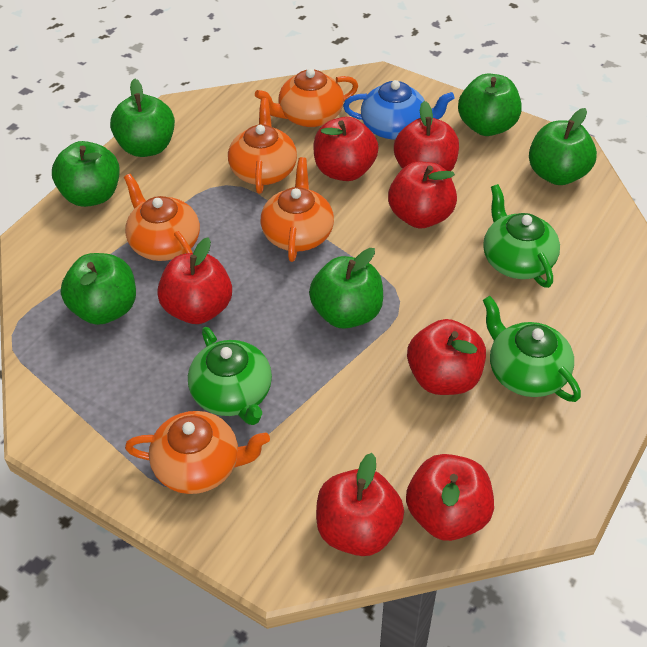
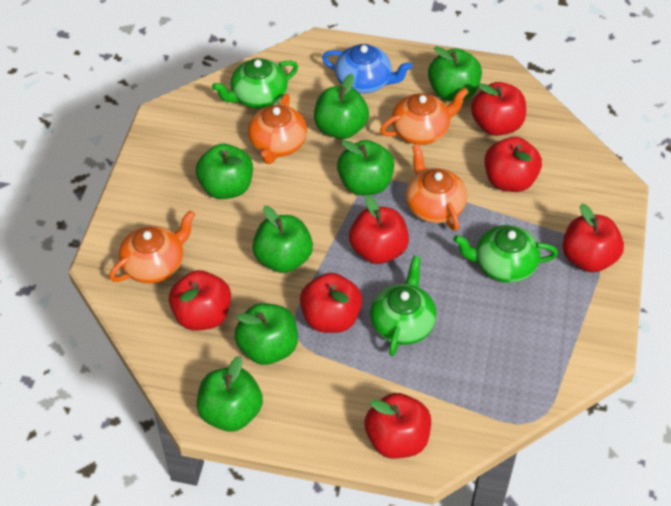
green apple: 6 -> 7
orange teapot: 5 -> 4

